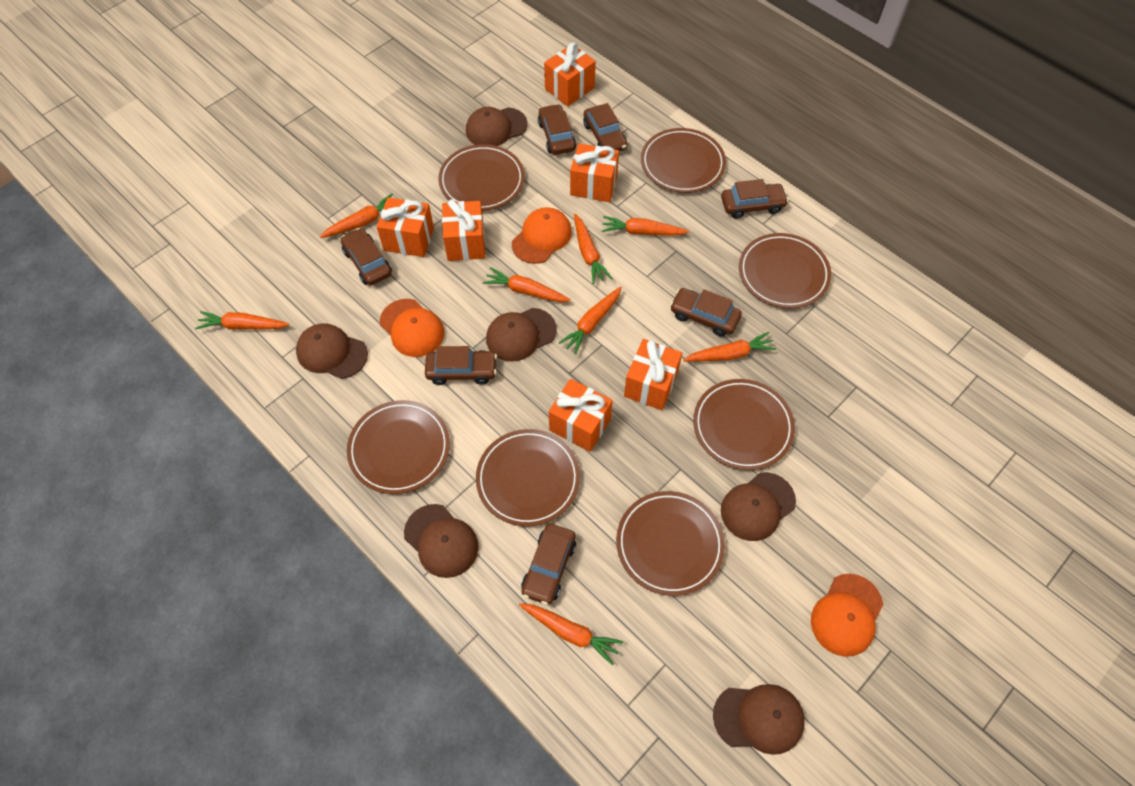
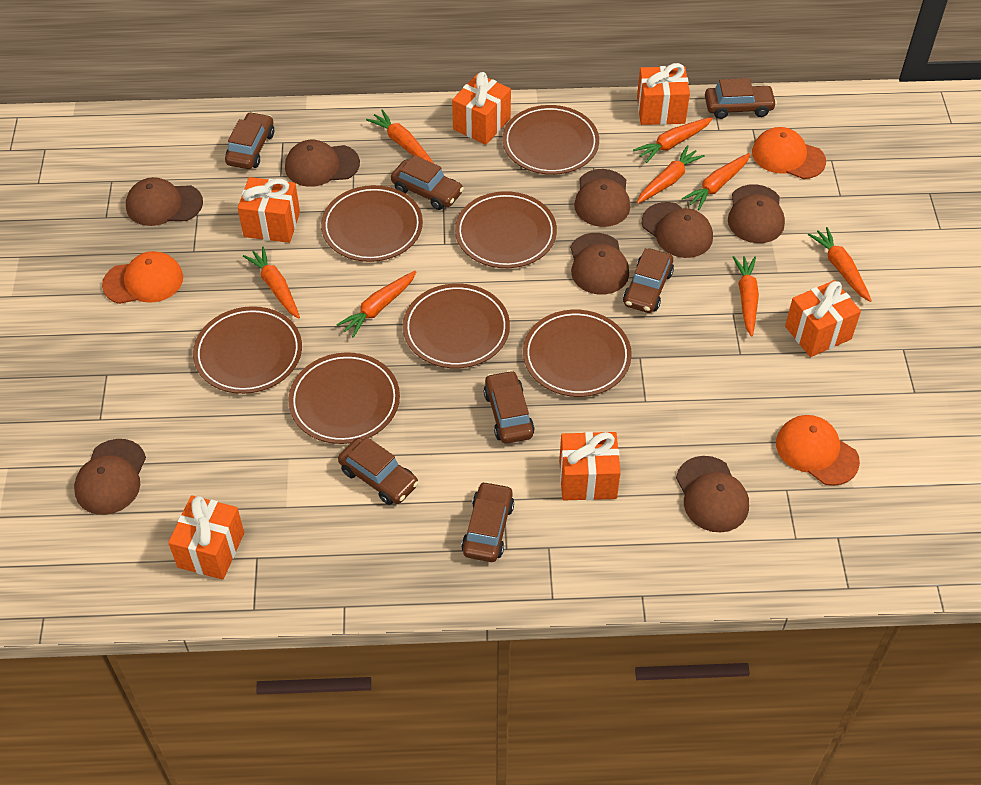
brown cap: 6 -> 8

